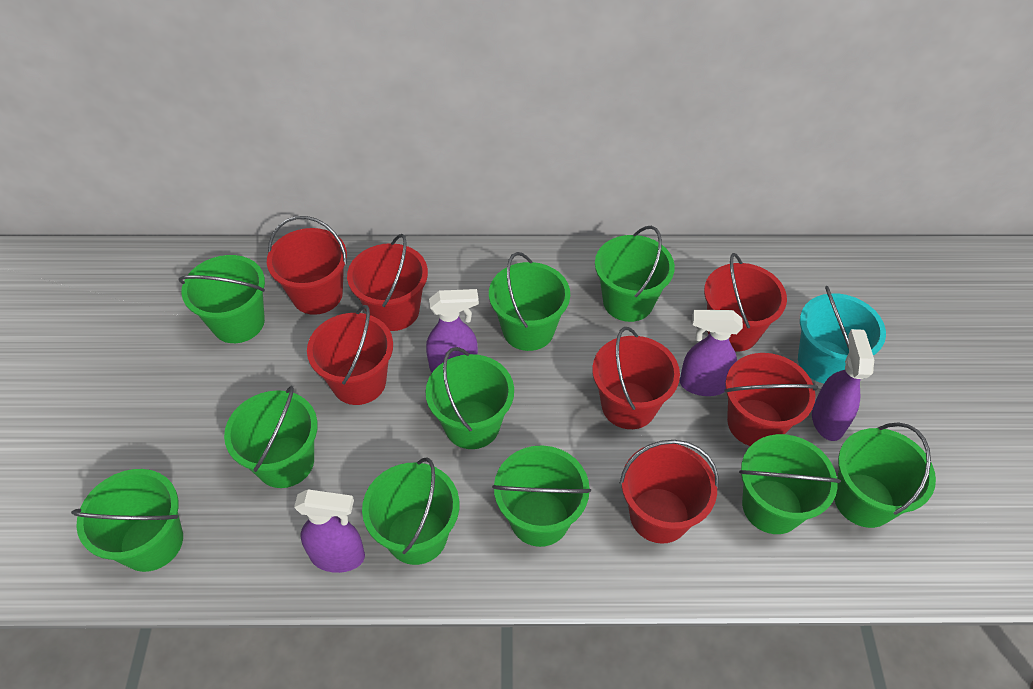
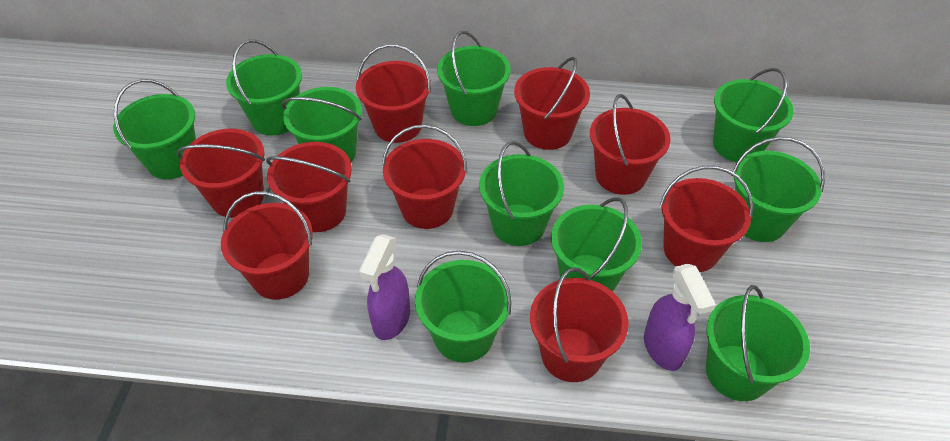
purple spray bottle: 4 -> 2
red bucket: 7 -> 9
turquoise bucket: 1 -> 0

